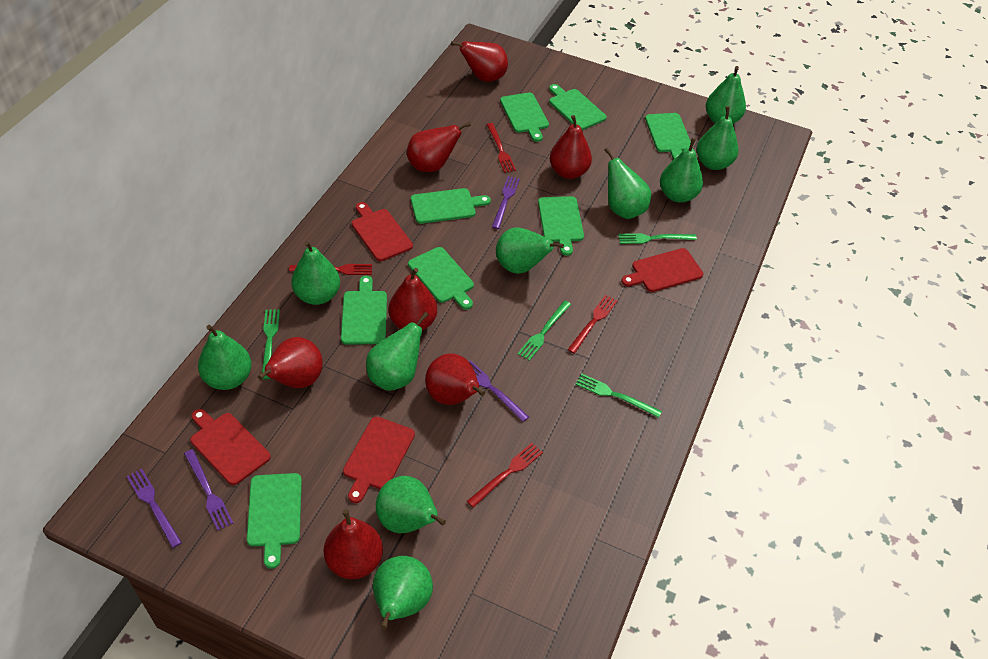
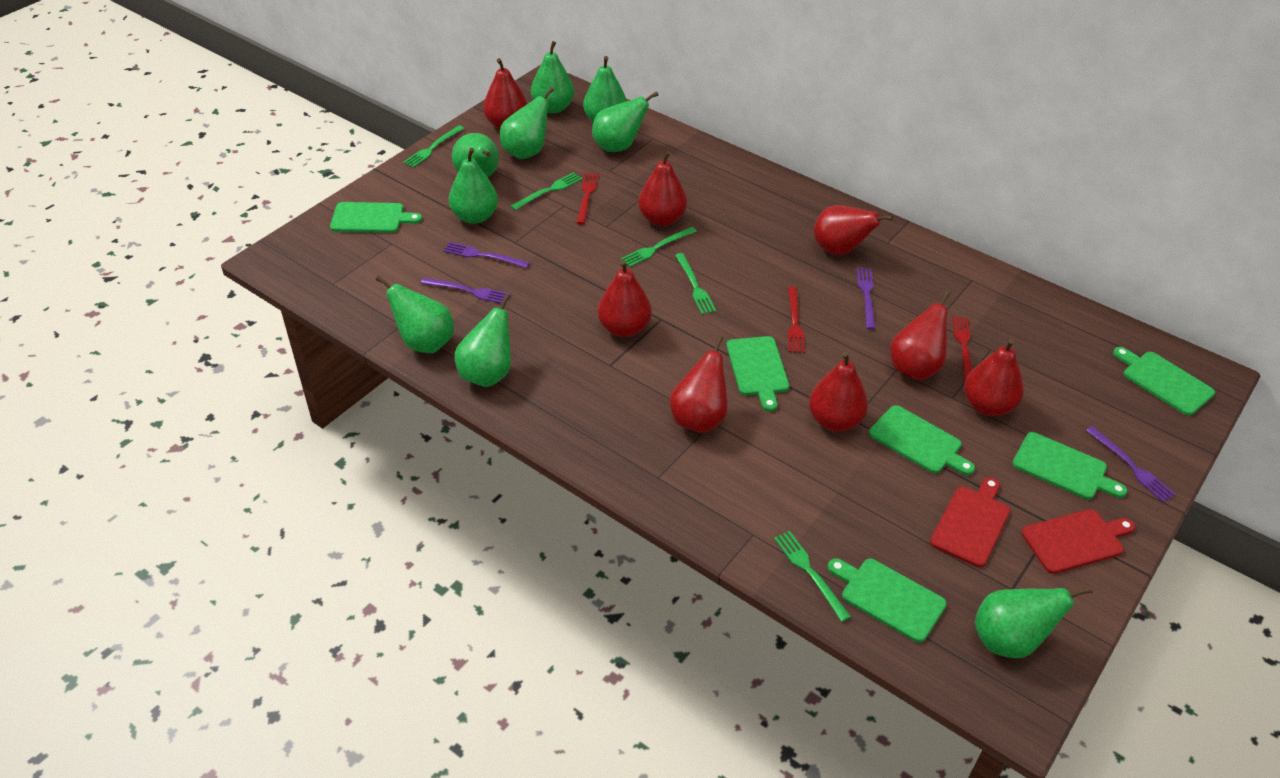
green cutting board: 8 -> 6
green fork: 4 -> 5
green pear: 10 -> 9
red cutting board: 4 -> 2
red fork: 4 -> 3
red pear: 7 -> 8

